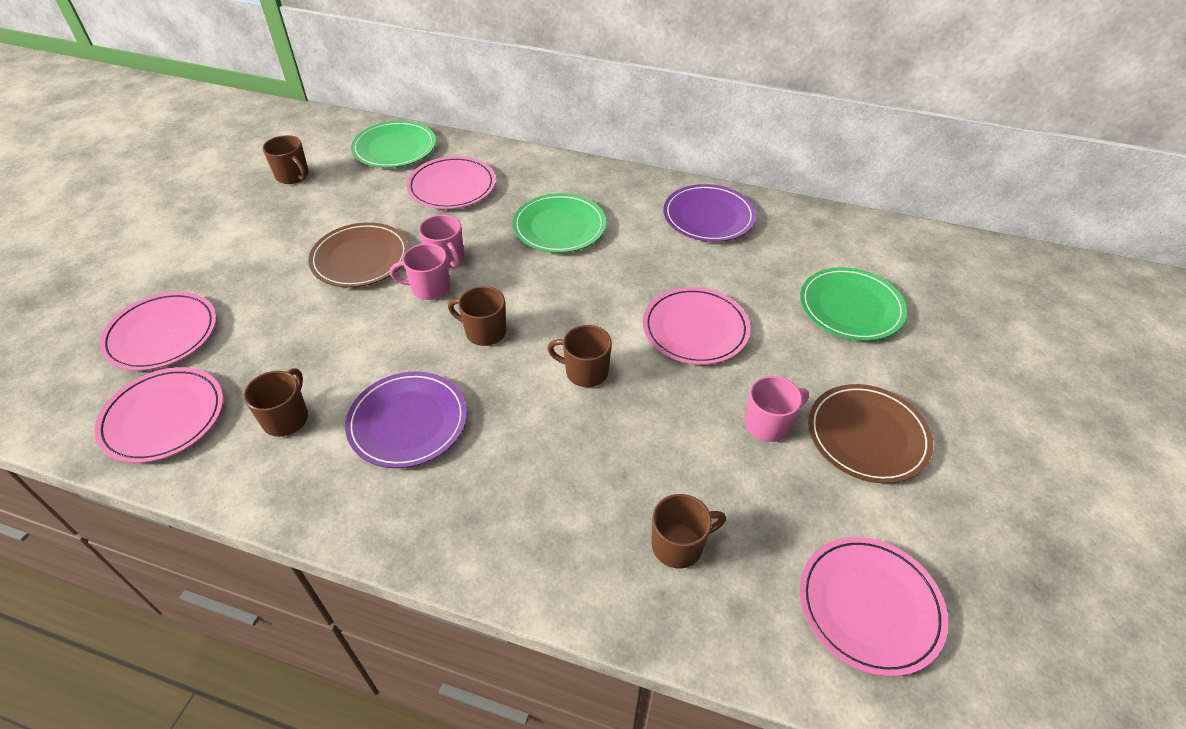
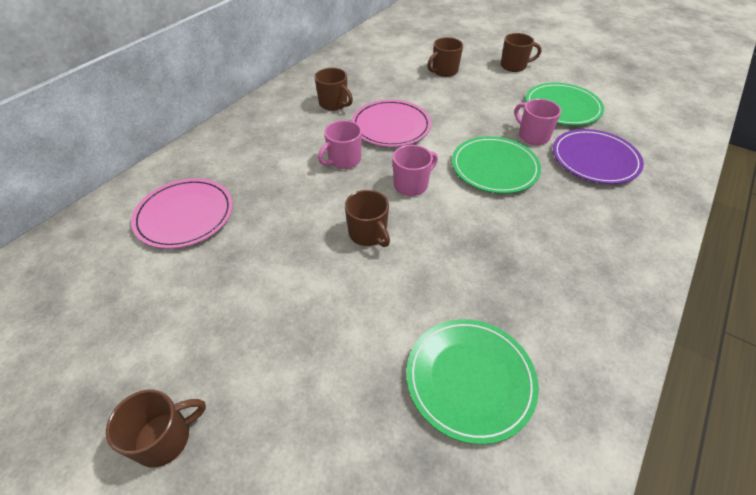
brown plate: 2 -> 0
pink plate: 5 -> 2
purple plate: 2 -> 1

